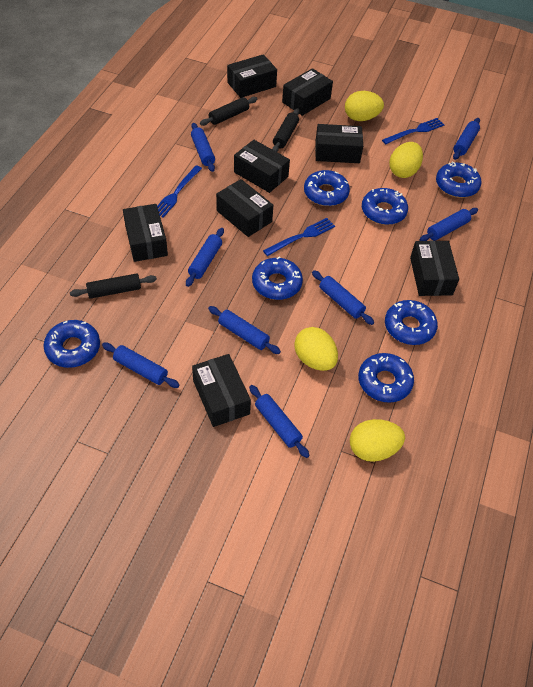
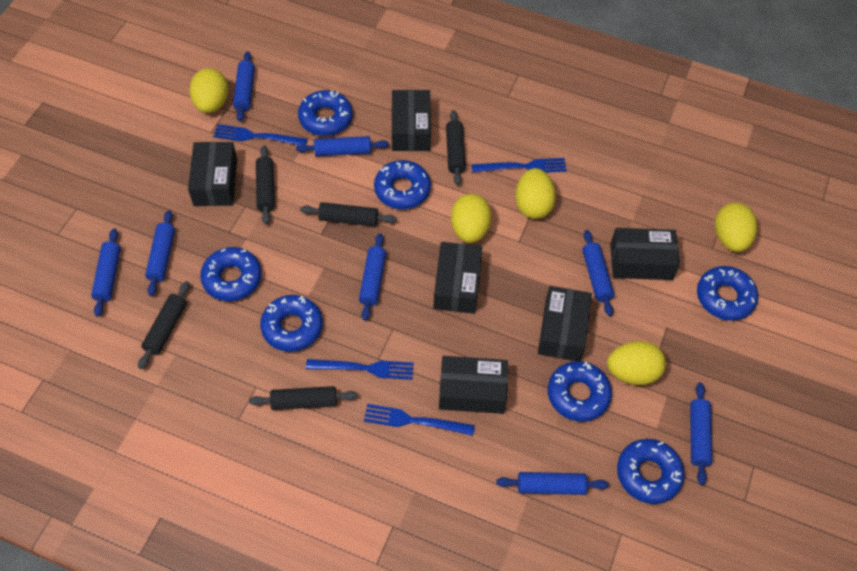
black box: 8 -> 6
black rolling pin: 3 -> 5
blue fork: 3 -> 4
yellow egg: 4 -> 5

